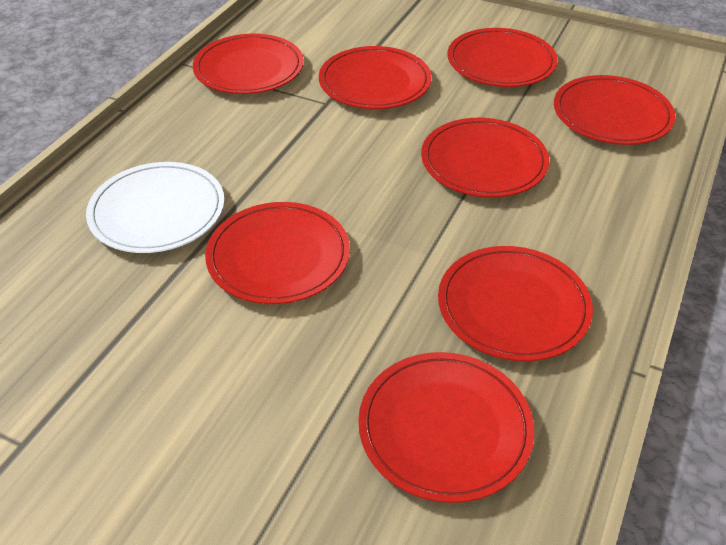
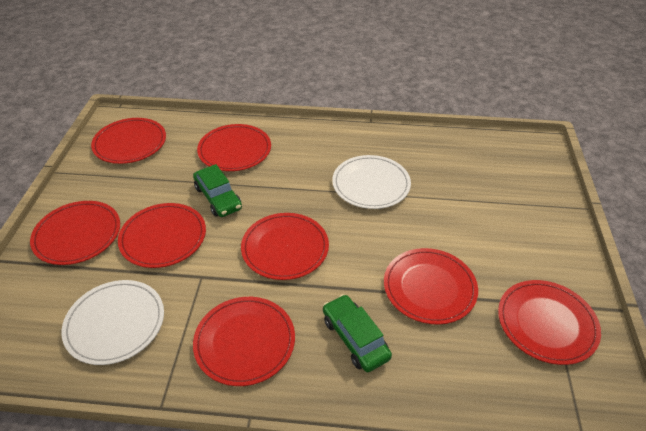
green car: 0 -> 2
white plate: 1 -> 2

